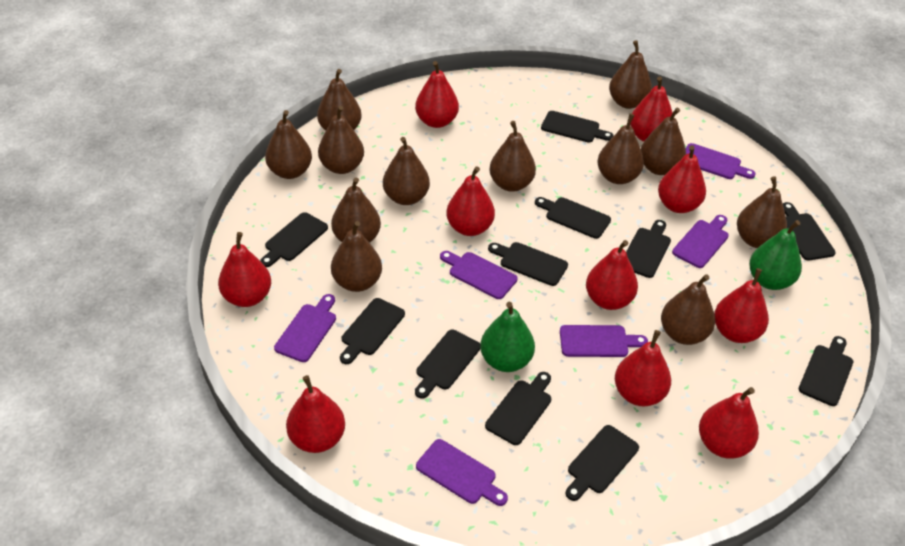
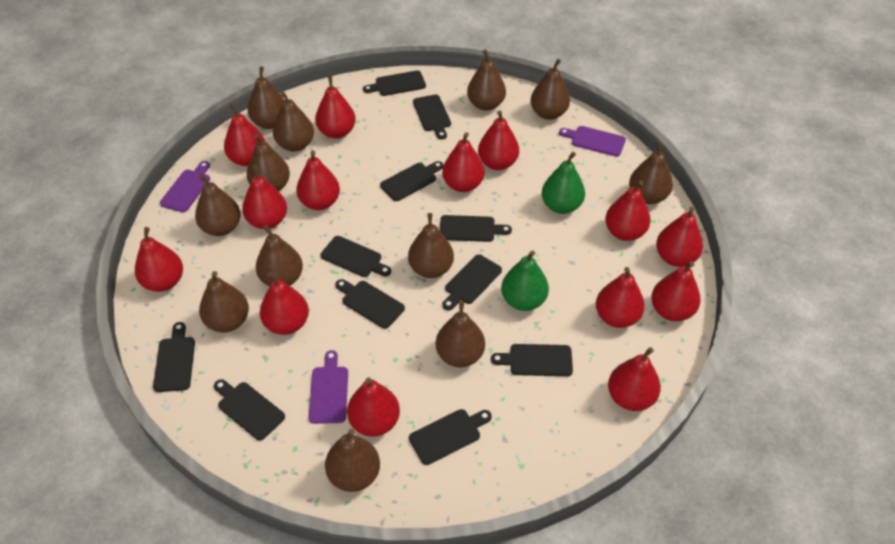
purple cutting board: 6 -> 3
red pear: 10 -> 14

